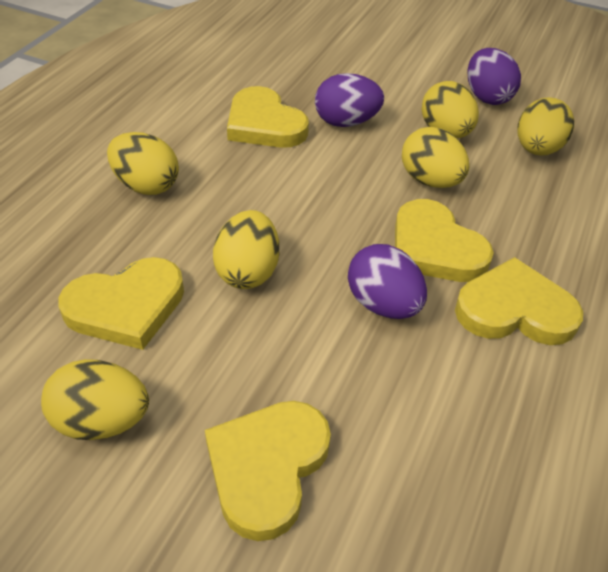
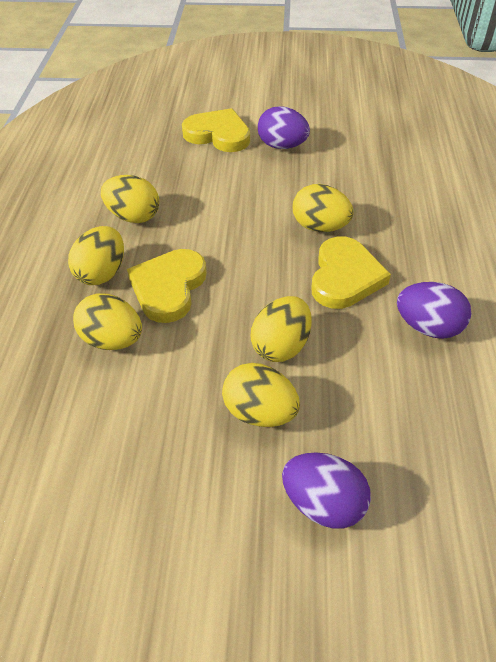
yellow heart: 5 -> 3

